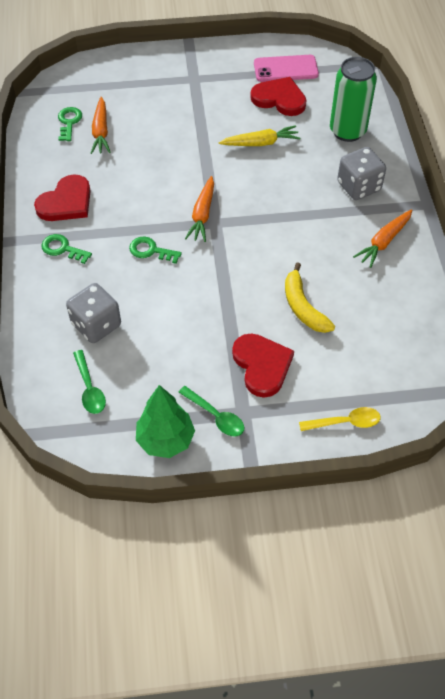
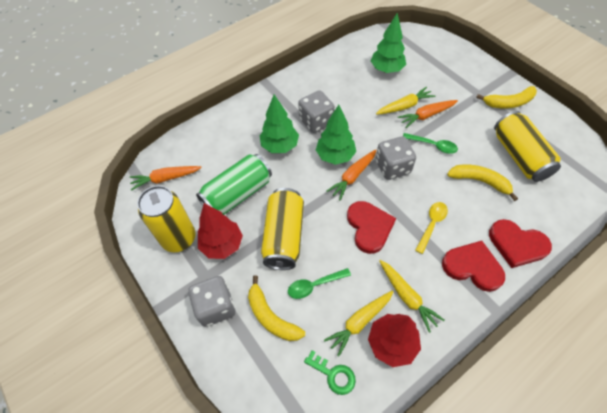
green key: 3 -> 1
green tree: 1 -> 3
grey dice: 2 -> 3
pink phone: 1 -> 0
red tree: 0 -> 2
yellow banana: 1 -> 3
yellow can: 0 -> 3
yellow carrot: 1 -> 3

